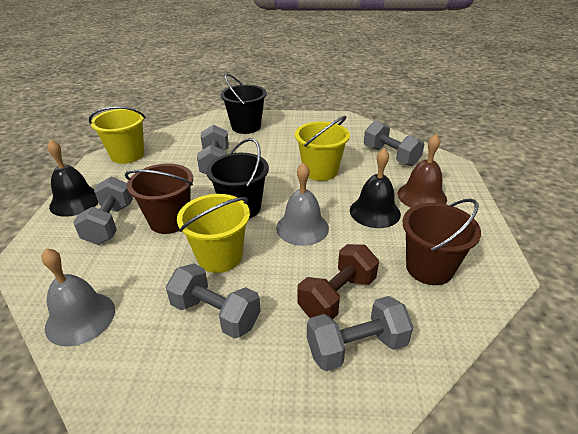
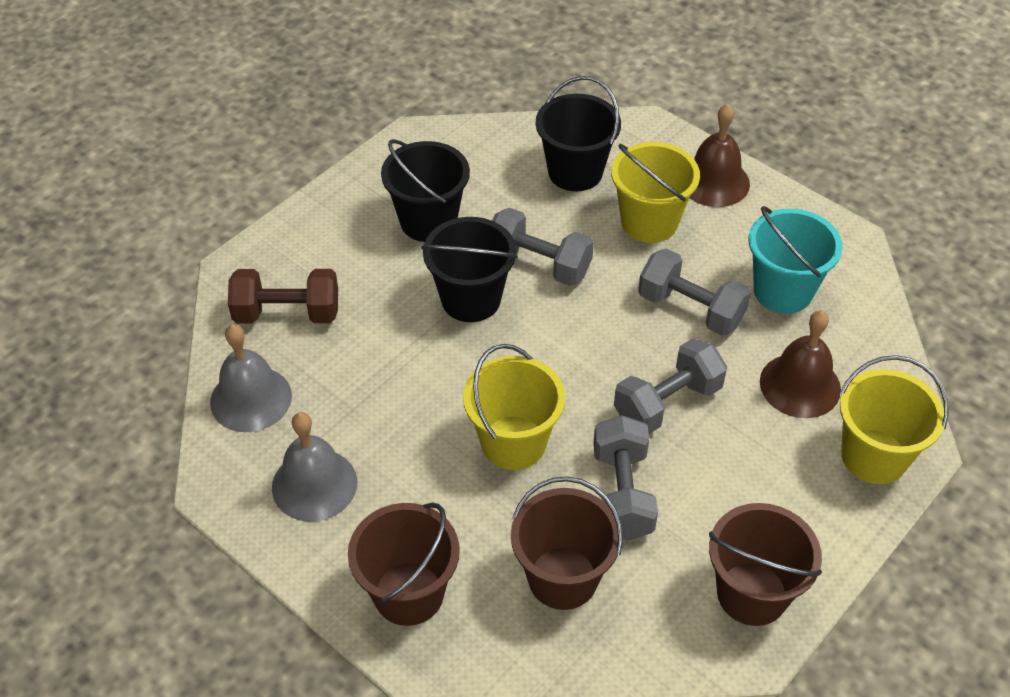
black bell: 2 -> 0
black bucket: 2 -> 3
brown bell: 1 -> 2
brown bucket: 2 -> 3
grey dumbbell: 5 -> 4
turquoise bucket: 0 -> 1

